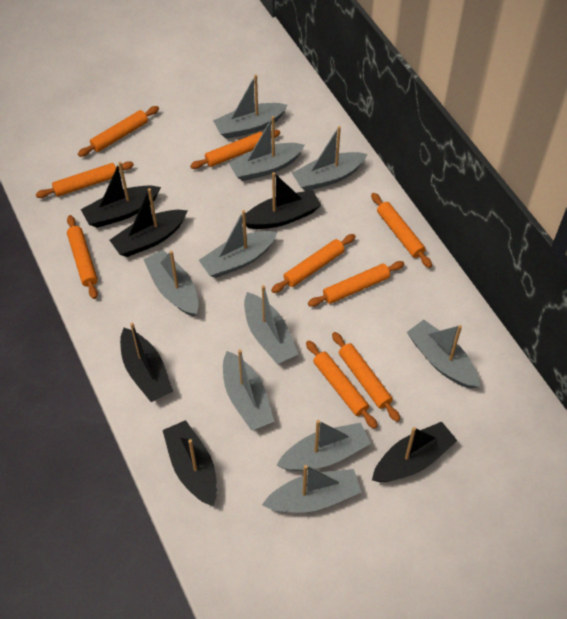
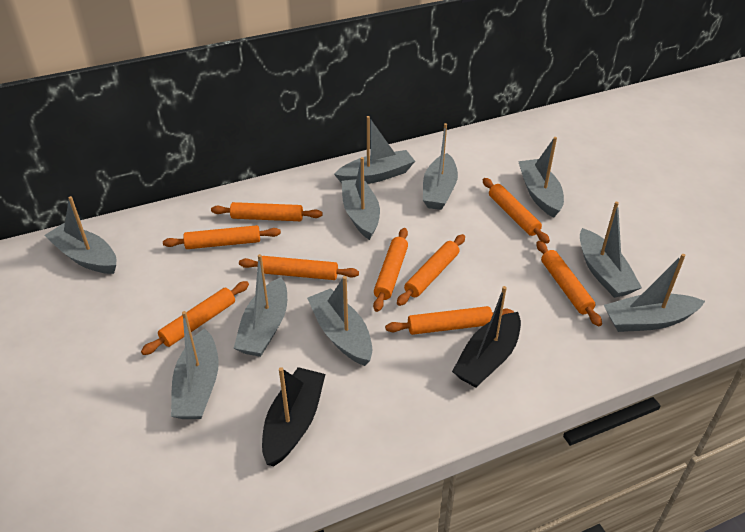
black boat: 6 -> 2

